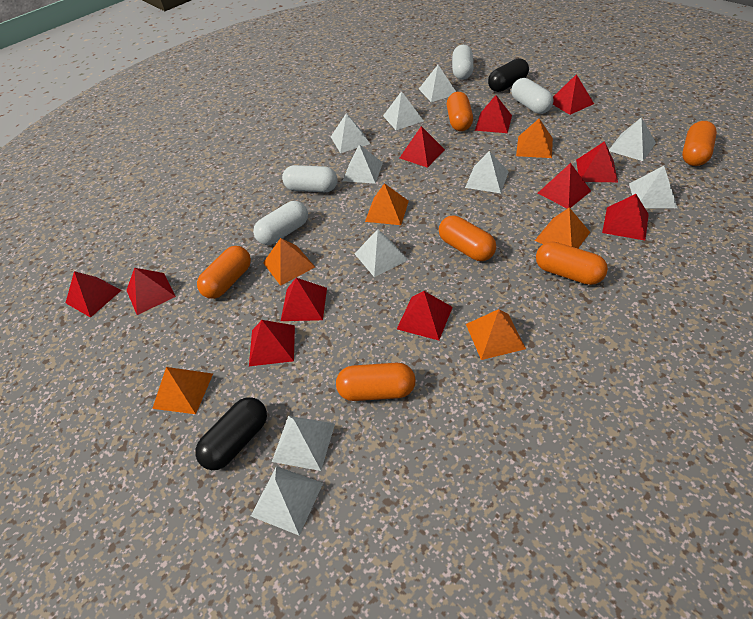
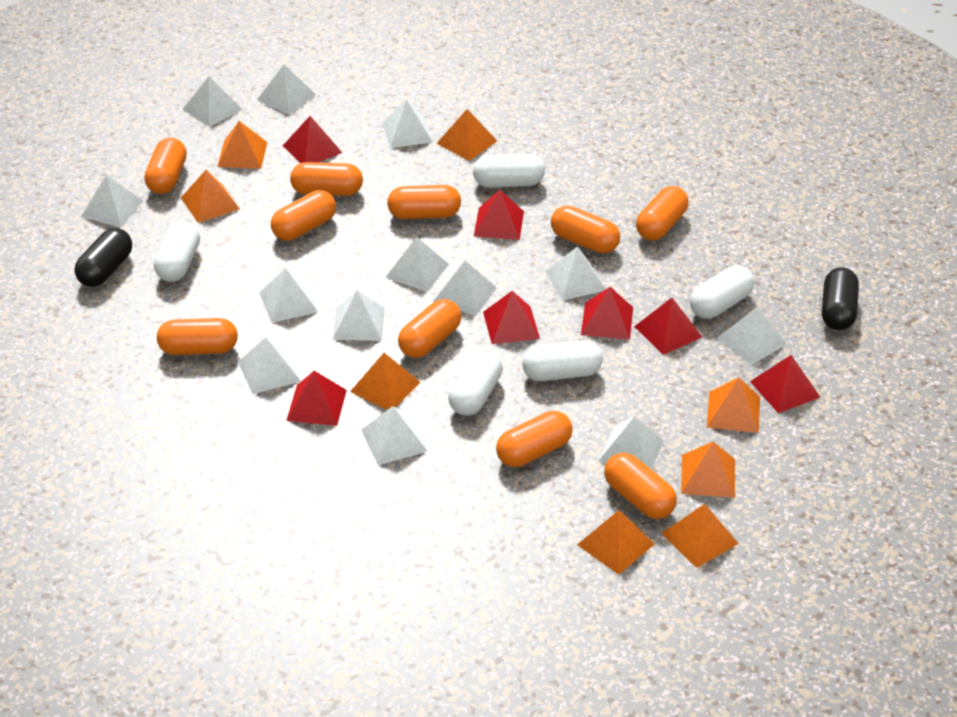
orange capsule: 6 -> 10
orange pyramid: 6 -> 8
red pyramid: 11 -> 7
white capsule: 4 -> 5
white pyramid: 10 -> 13

